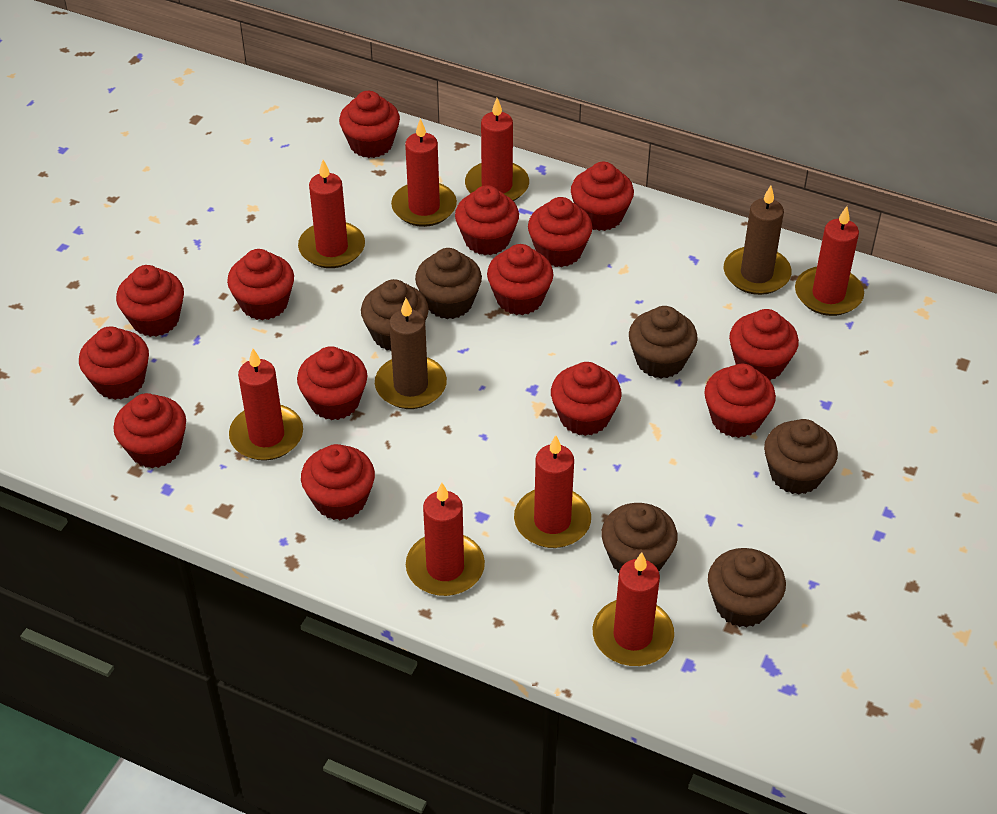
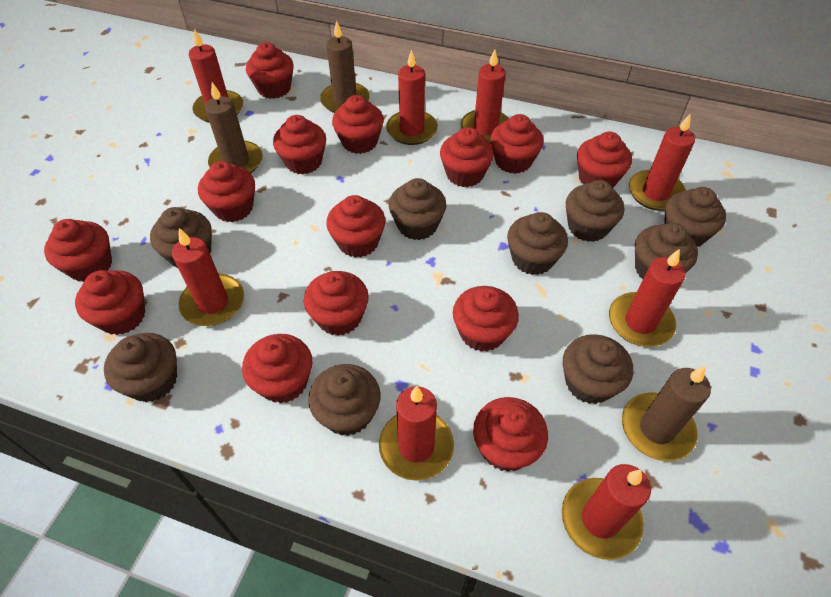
brown candle: 2 -> 3
brown cupcake: 6 -> 9

